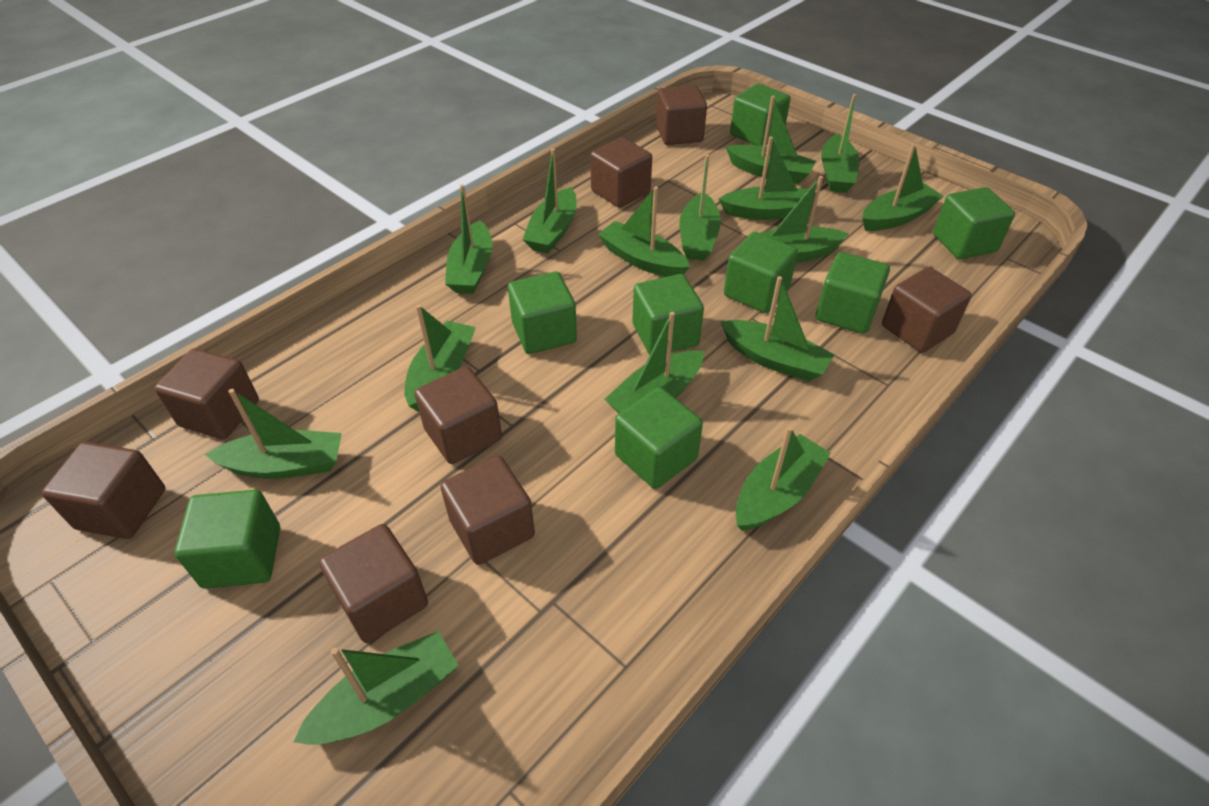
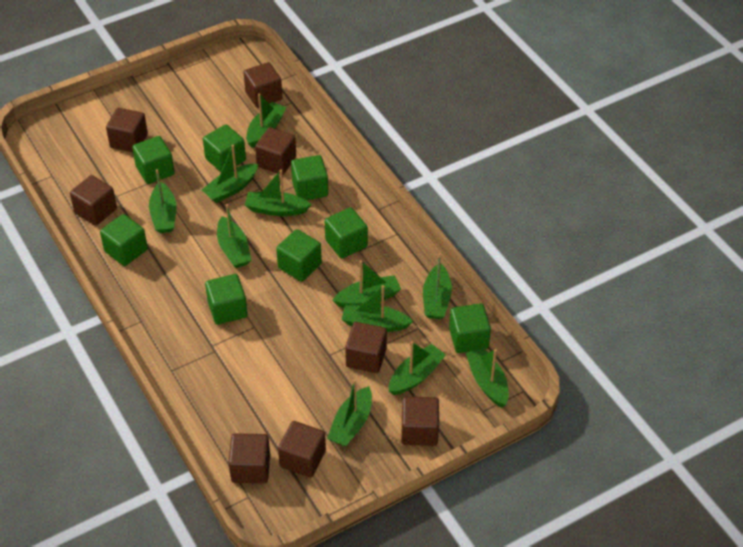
green boat: 15 -> 11

